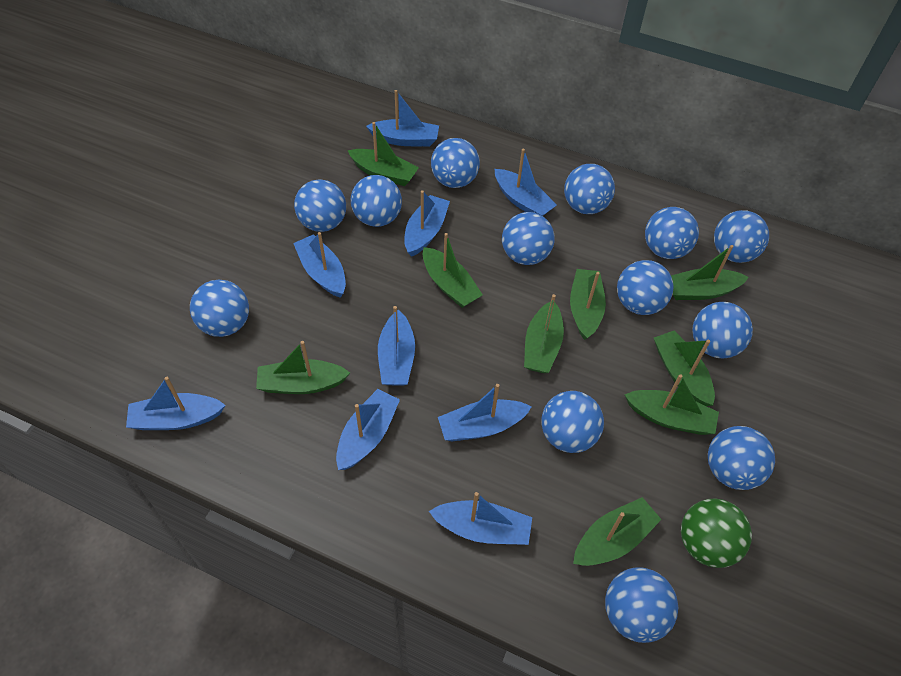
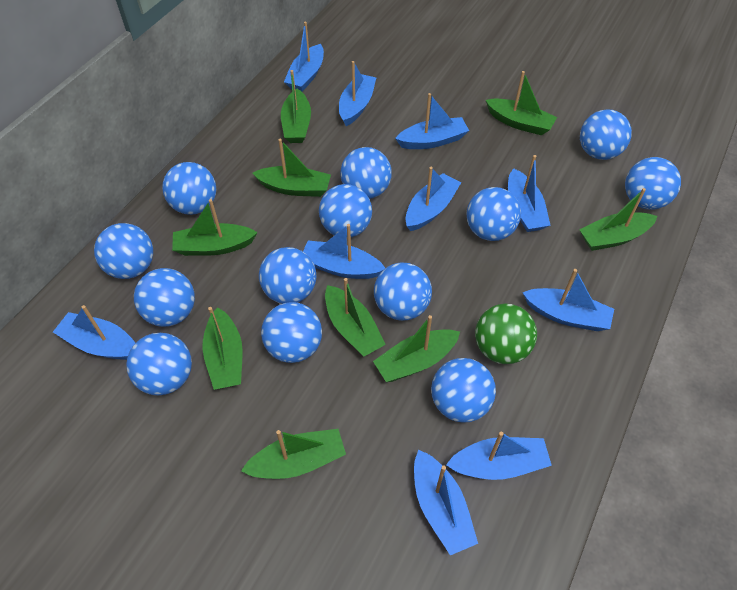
blue boat: 9 -> 10

